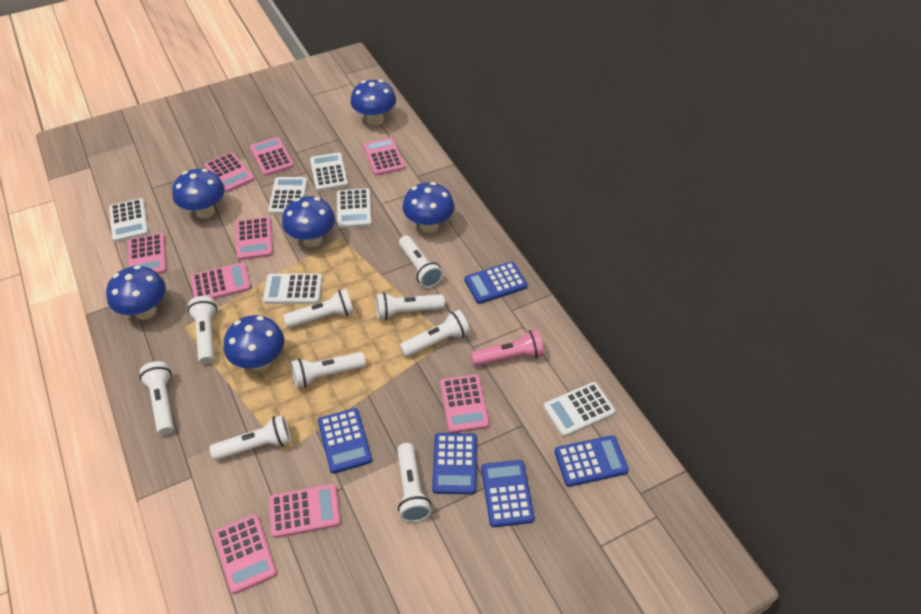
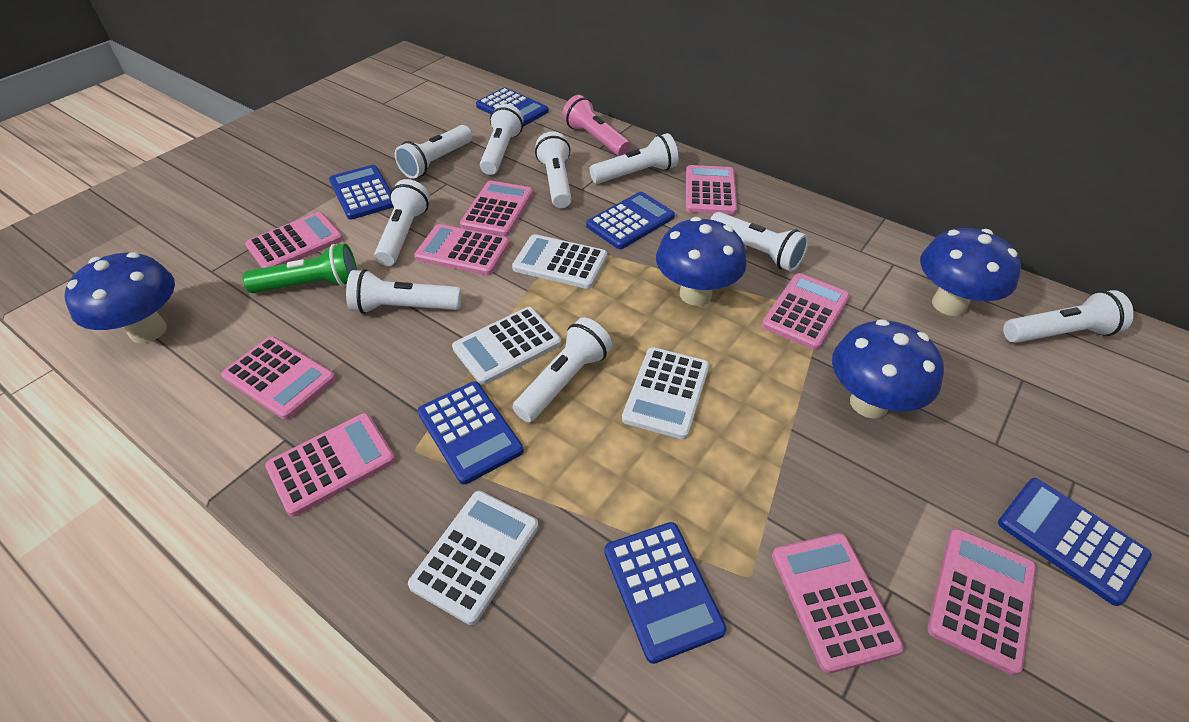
blue calculator: 5 -> 6
blue mushroom: 6 -> 4
green flashlight: 0 -> 1
white calculator: 6 -> 4

